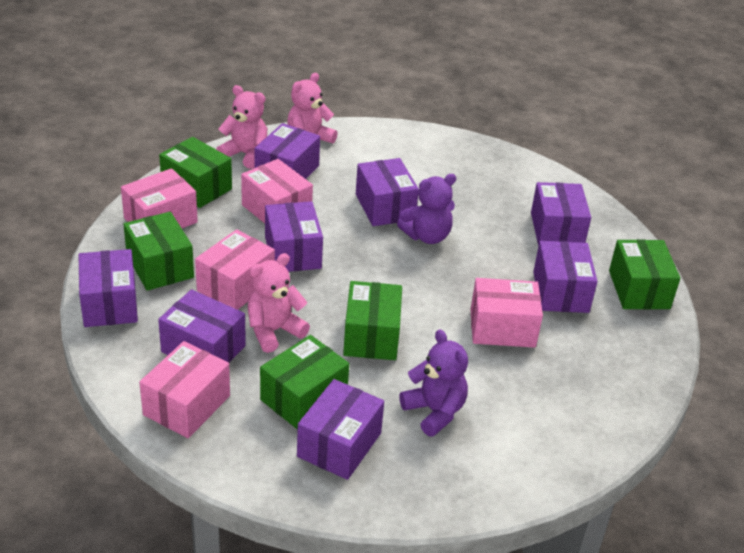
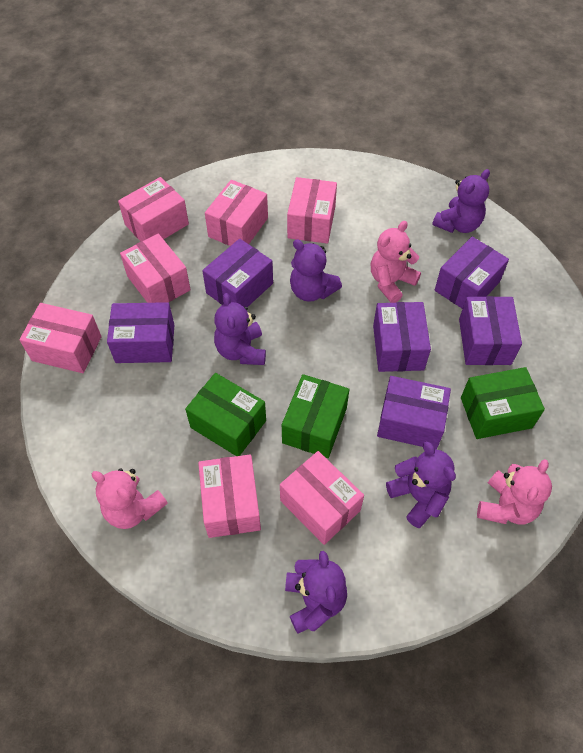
green box: 5 -> 3
pink box: 5 -> 7
purple box: 8 -> 6
purple teddy bear: 2 -> 5

